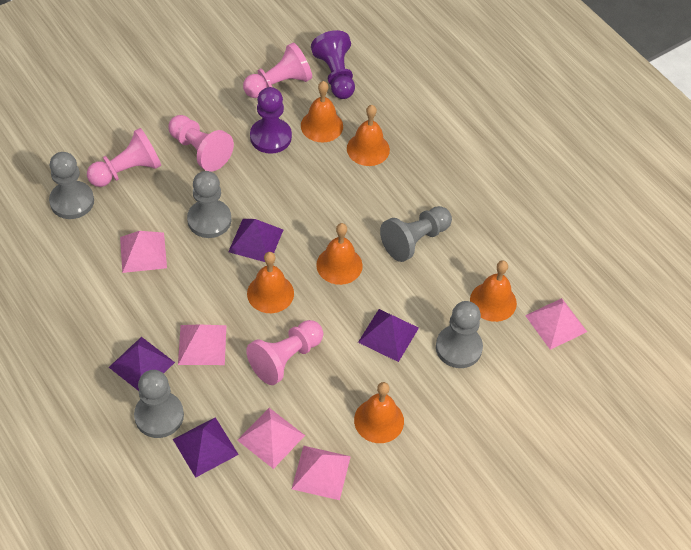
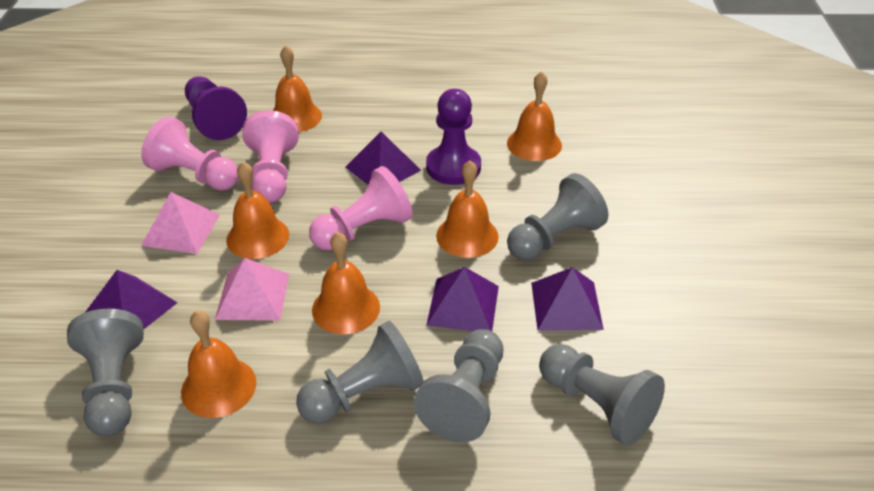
pink pawn: 4 -> 3
pink pyramid: 5 -> 2

